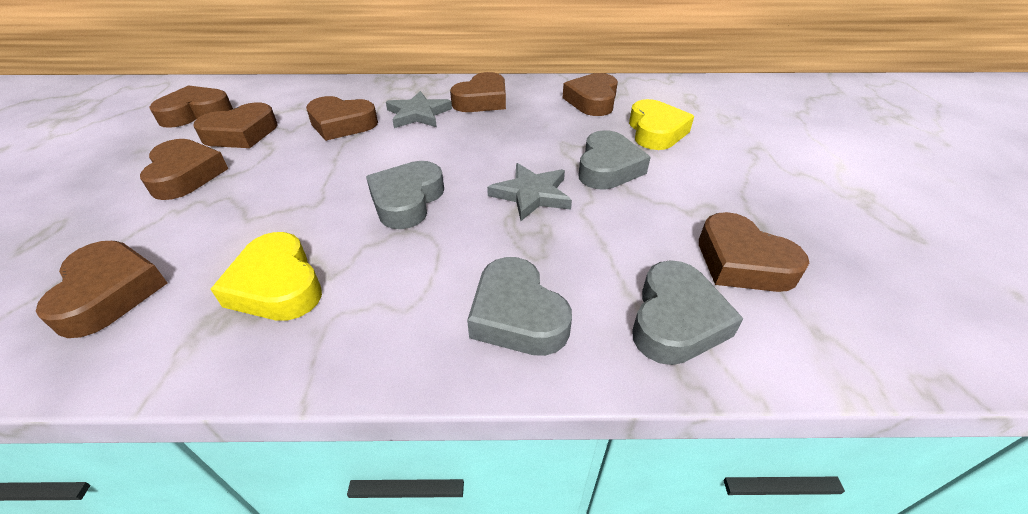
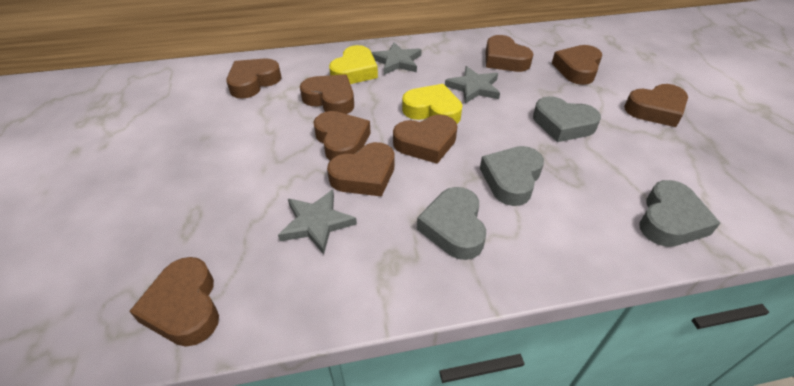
brown heart: 8 -> 9
grey star: 2 -> 3

